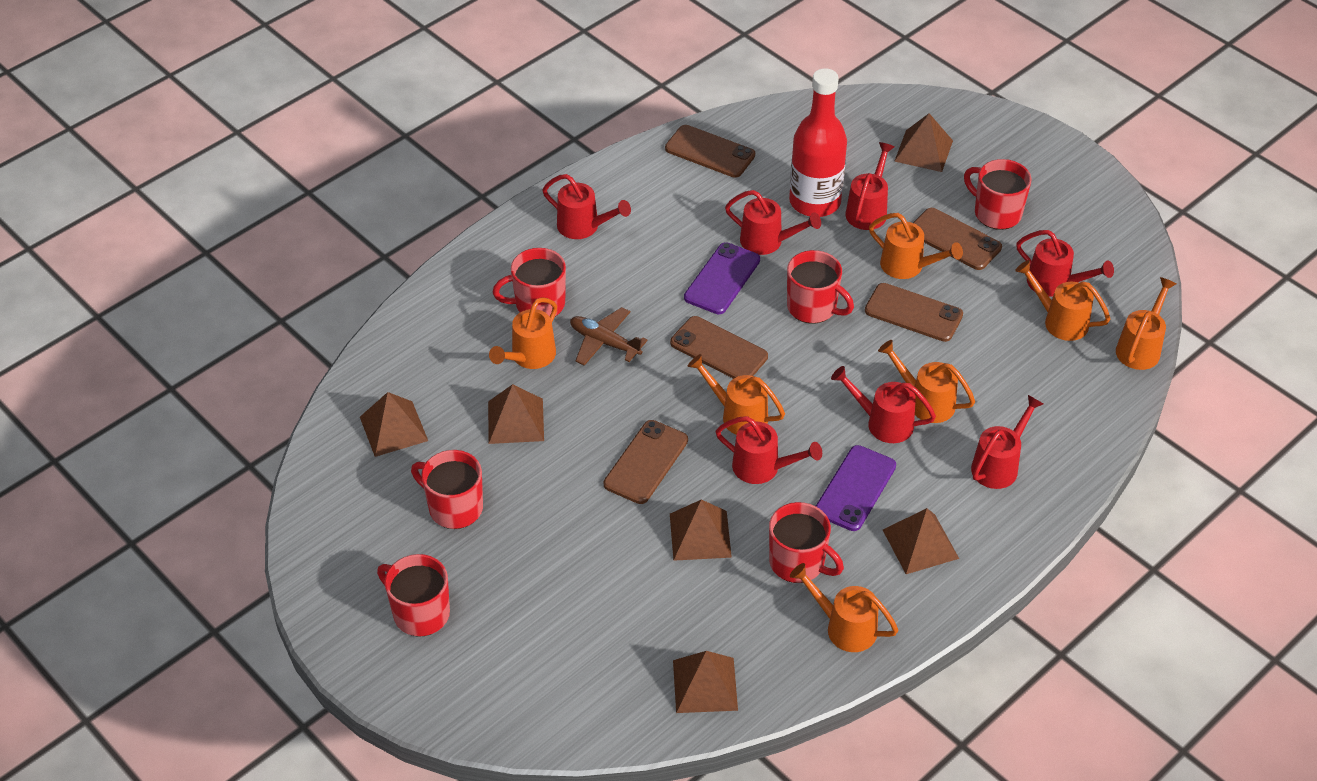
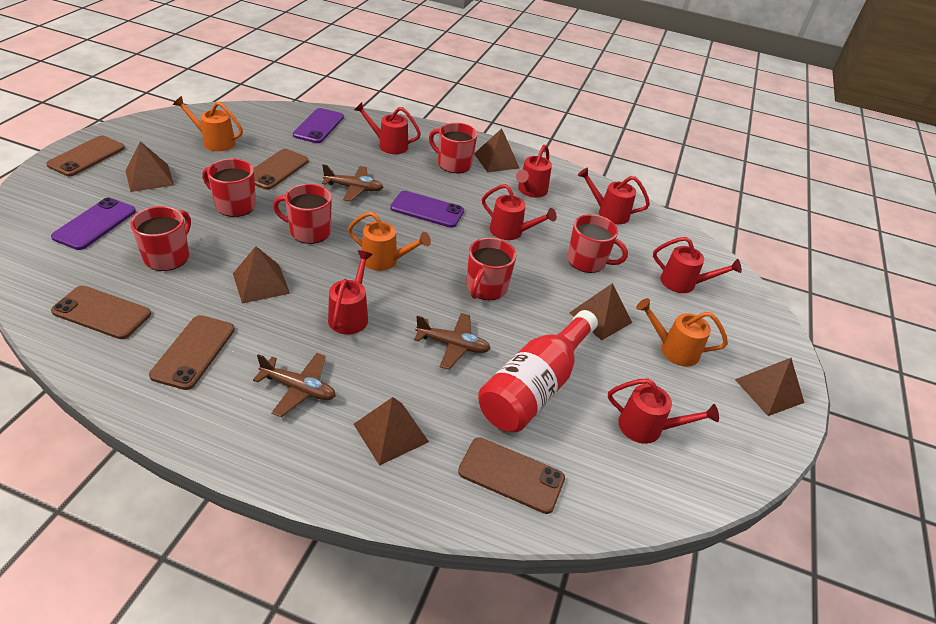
brown plane: 1 -> 3
orange watering can: 7 -> 3
purple phone: 2 -> 3

